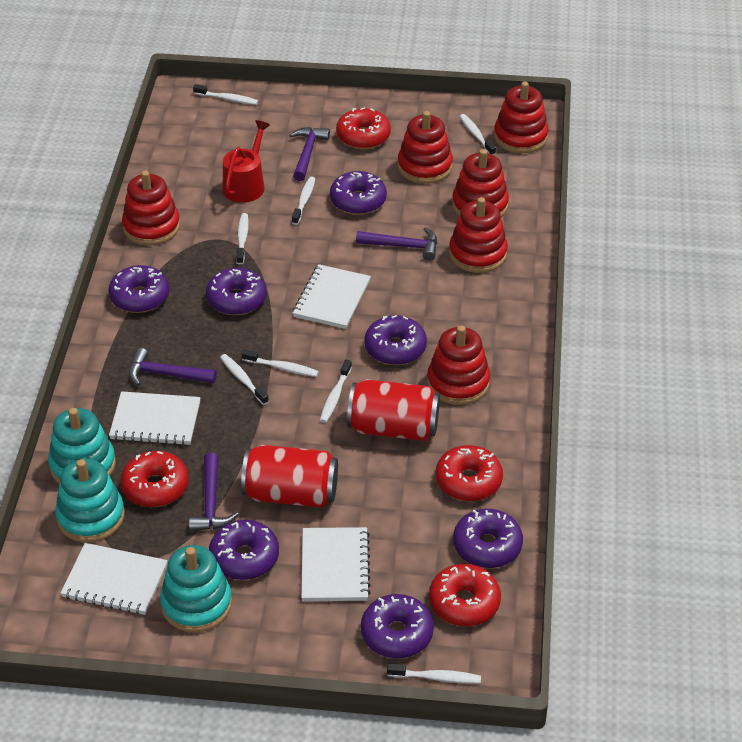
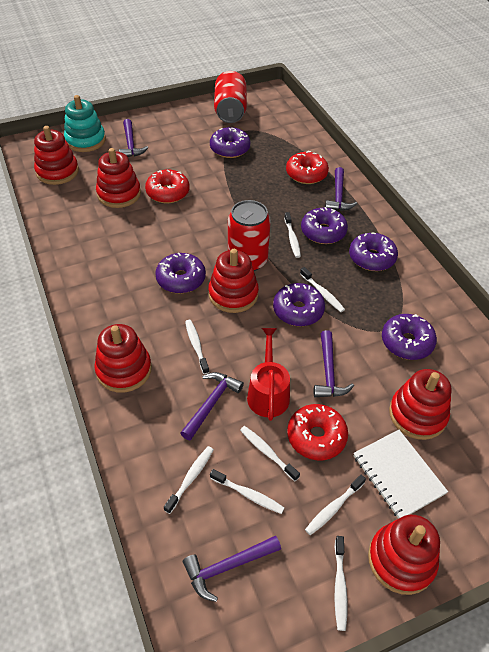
purple donut: 7 -> 6
purple hammer: 4 -> 5
red donut: 4 -> 3
turquoise stacking toy: 3 -> 1
white notebook: 4 -> 1

